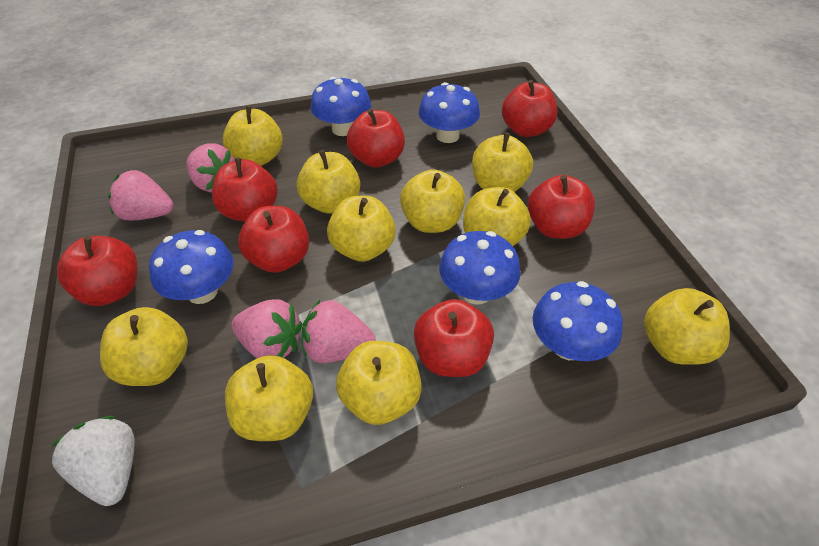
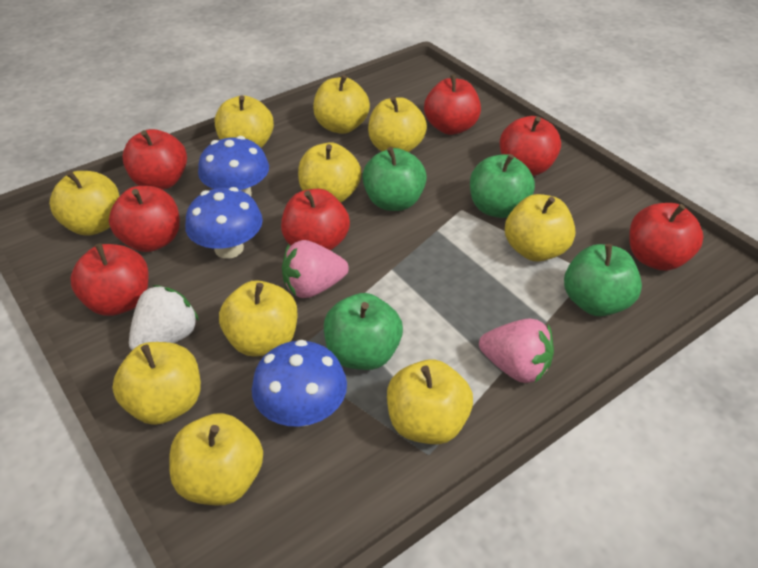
blue mushroom: 5 -> 3
green apple: 0 -> 4
pink strawberry: 4 -> 2

